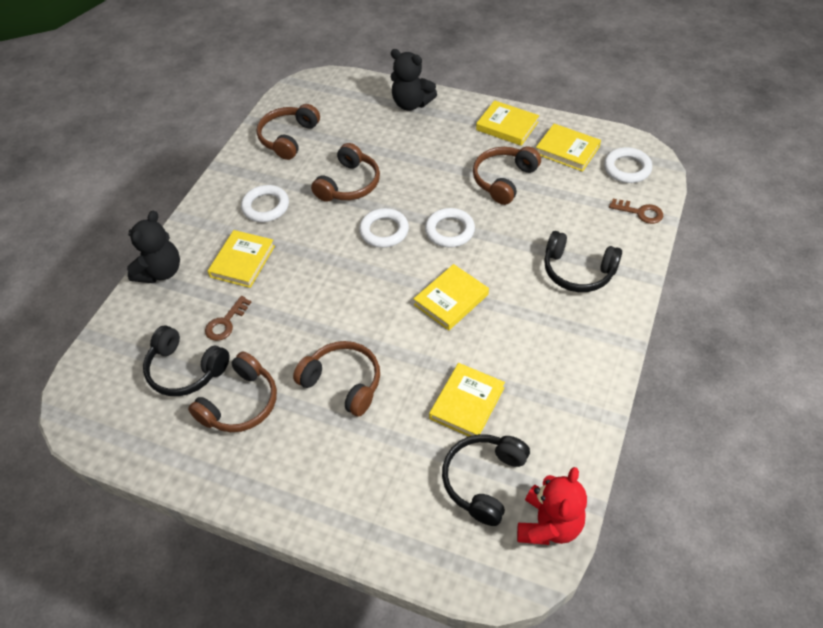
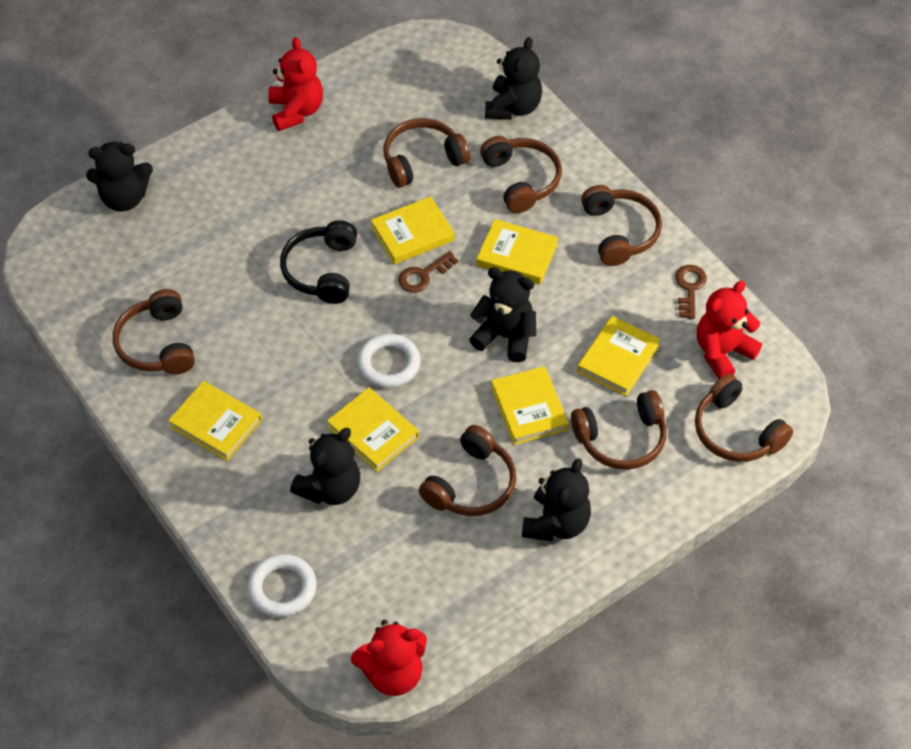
black headphones: 3 -> 1
black teddy bear: 2 -> 5
brown headphones: 5 -> 7
red teddy bear: 1 -> 3
white ring: 4 -> 2
yellow book: 5 -> 6

